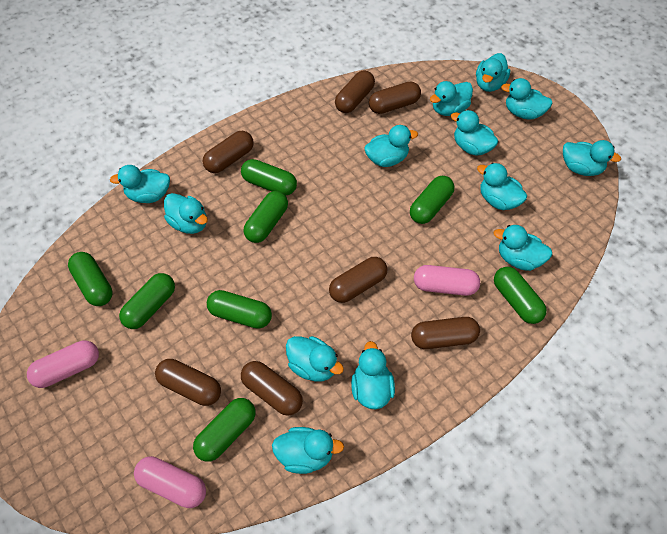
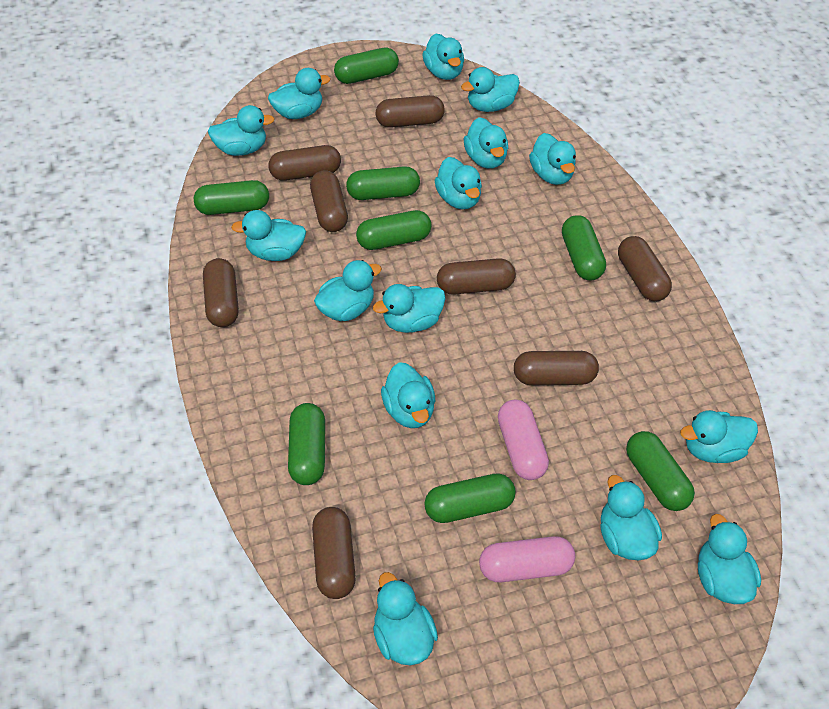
brown capsule: 7 -> 8
pink capsule: 3 -> 2
turquoise duck: 13 -> 15

